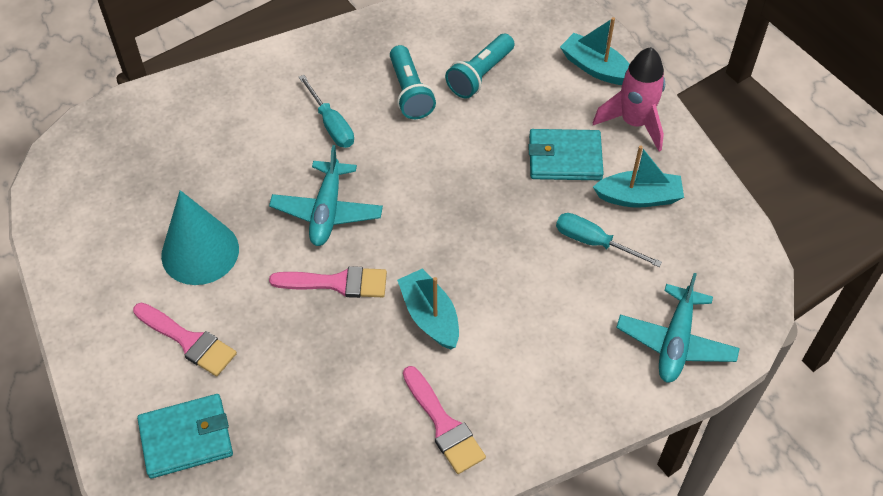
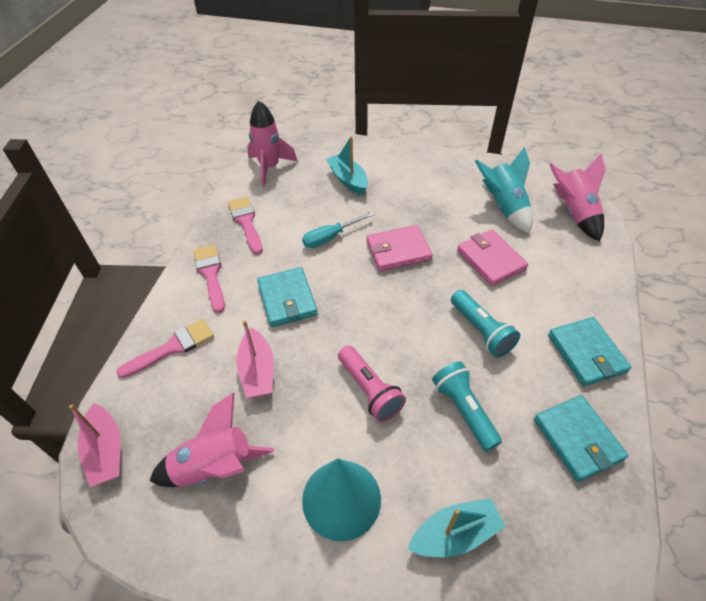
pink boat: 0 -> 2
pink flashlight: 0 -> 1
pink rocket: 1 -> 3
pink wallet: 0 -> 2
turquoise boat: 3 -> 2
turquoise plane: 2 -> 0
turquoise rocket: 0 -> 1
turquoise screwdriver: 2 -> 1
turquoise wallet: 2 -> 3

